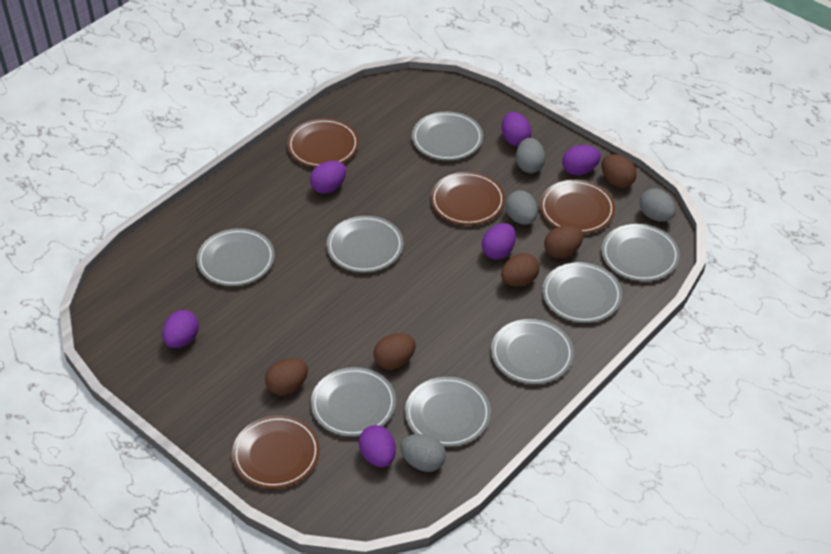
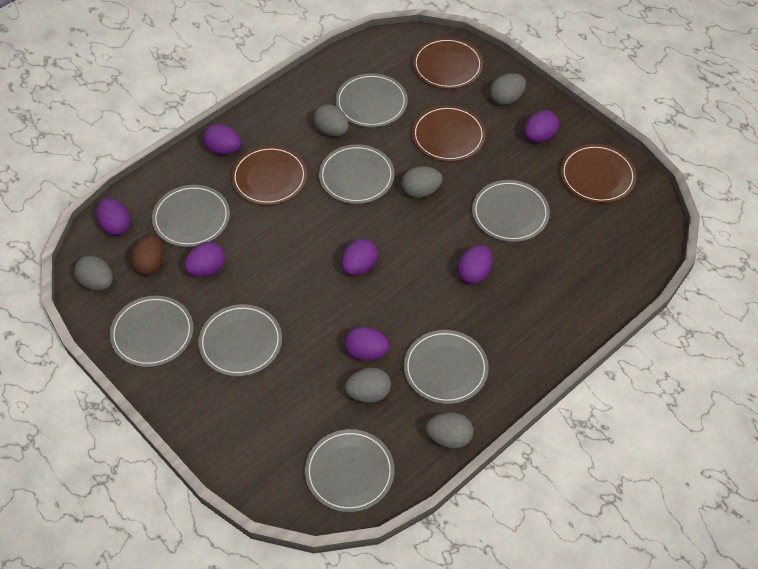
brown egg: 5 -> 1
grey egg: 4 -> 6
purple egg: 6 -> 7

